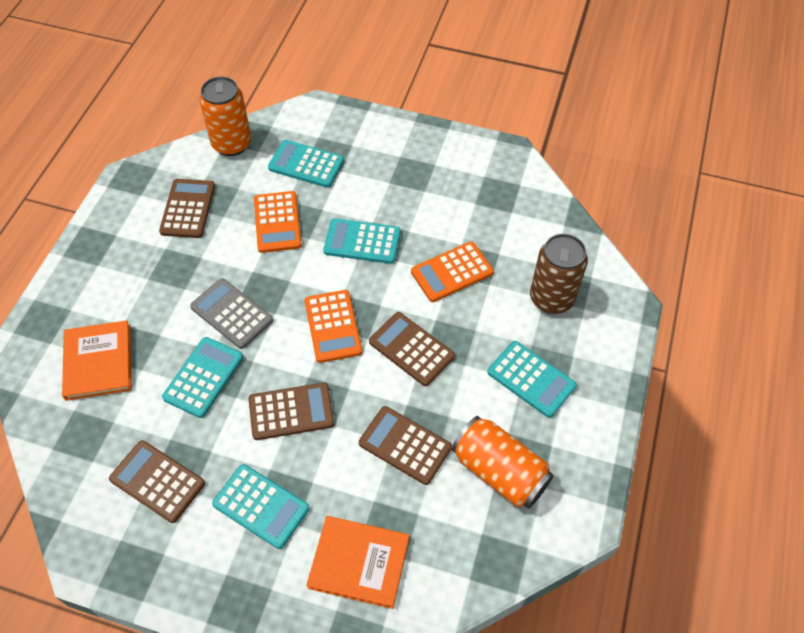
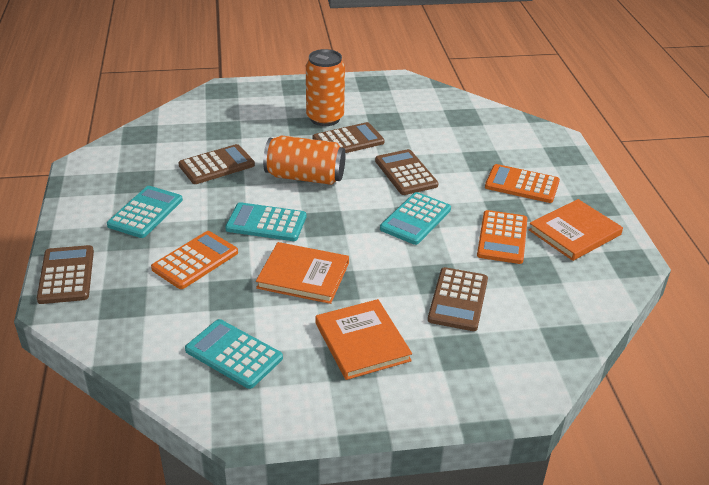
brown can: 1 -> 0
grey calculator: 1 -> 0
orange book: 2 -> 3
turquoise calculator: 5 -> 4

